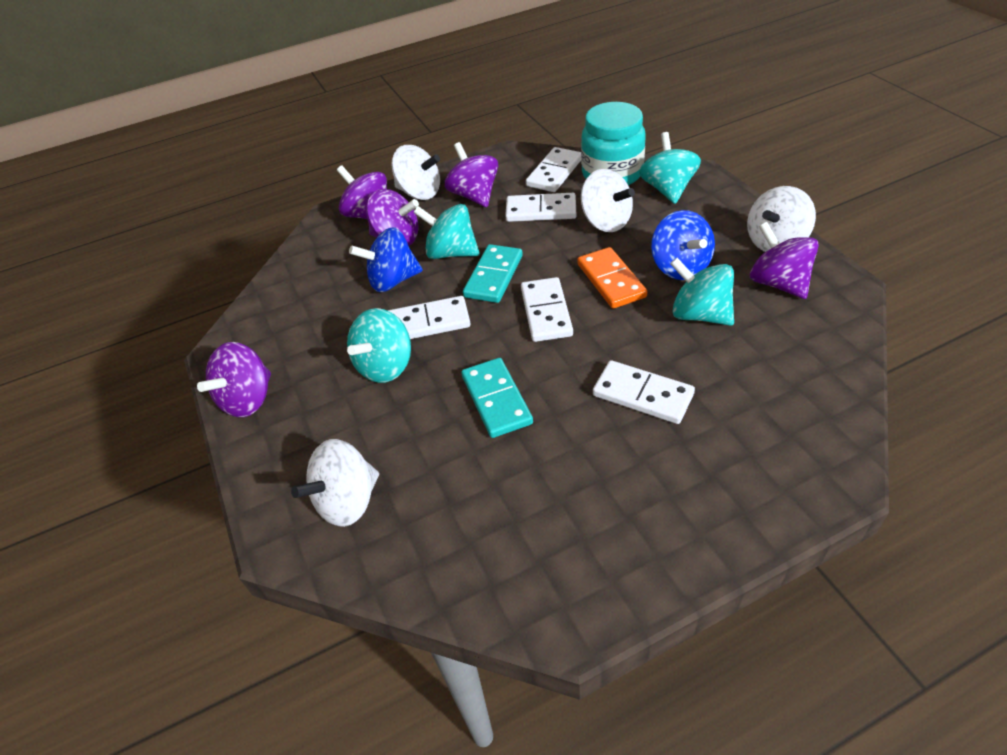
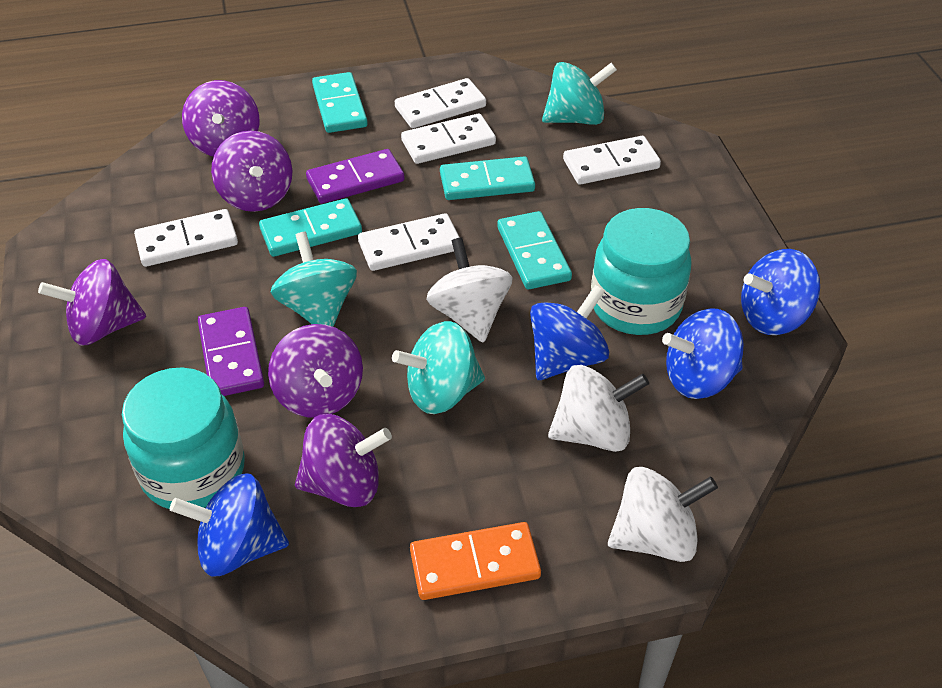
blue spinning top: 2 -> 4
purple domino: 0 -> 2
turquoise domino: 2 -> 4
turquoise jar: 1 -> 2
turquoise spinning top: 4 -> 3
white spinning top: 4 -> 3

